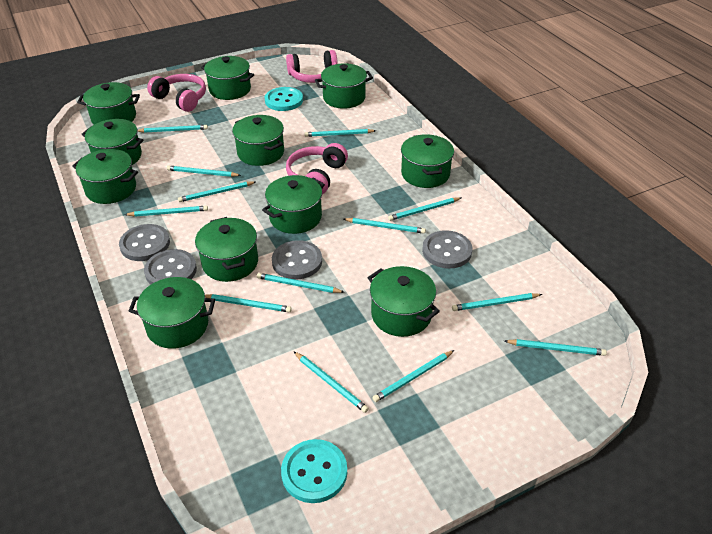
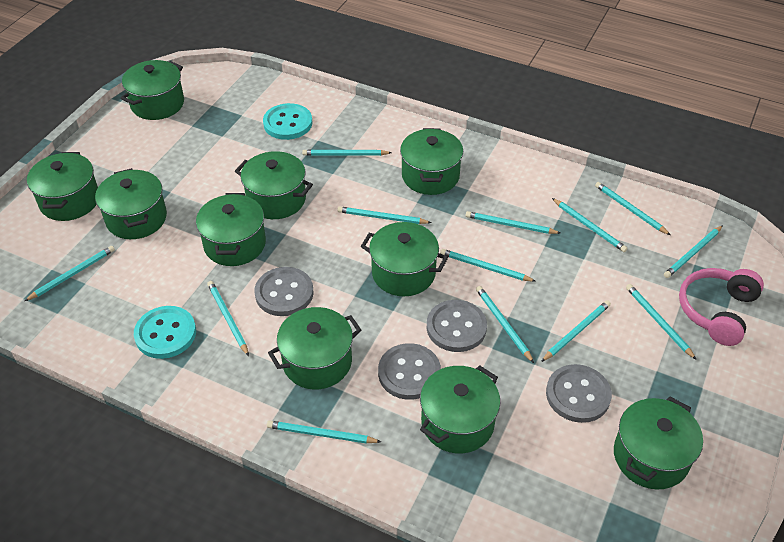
green pot: 11 -> 10
pink headphones: 3 -> 1

